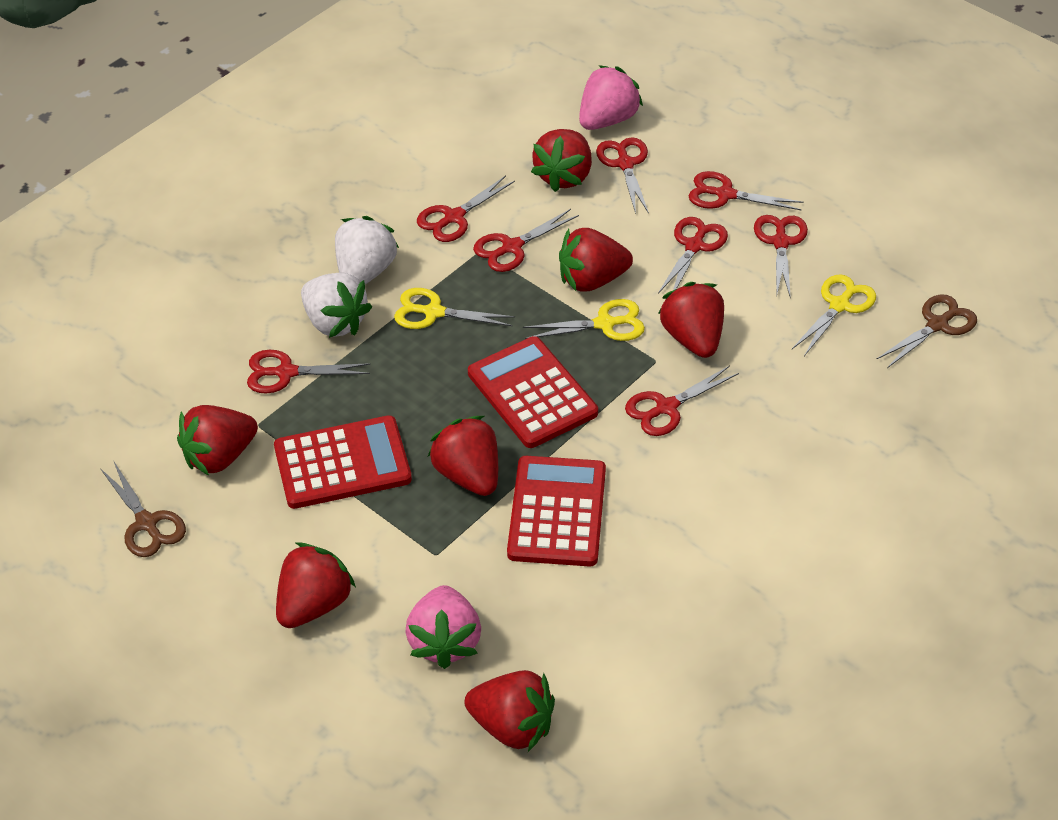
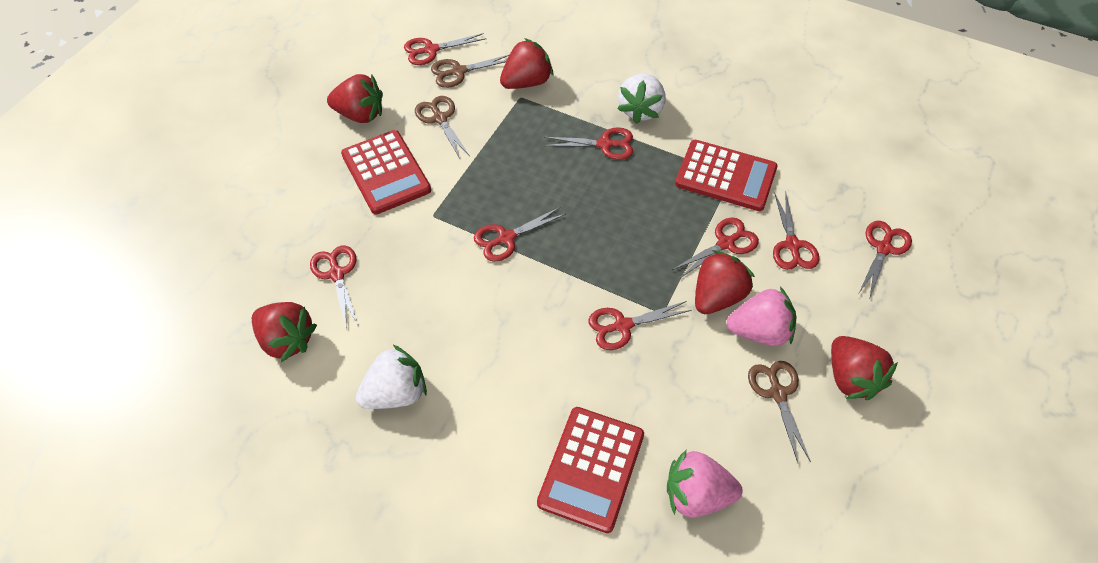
brown scissors: 2 -> 3
red strawberry: 7 -> 5
yellow scissors: 3 -> 0

